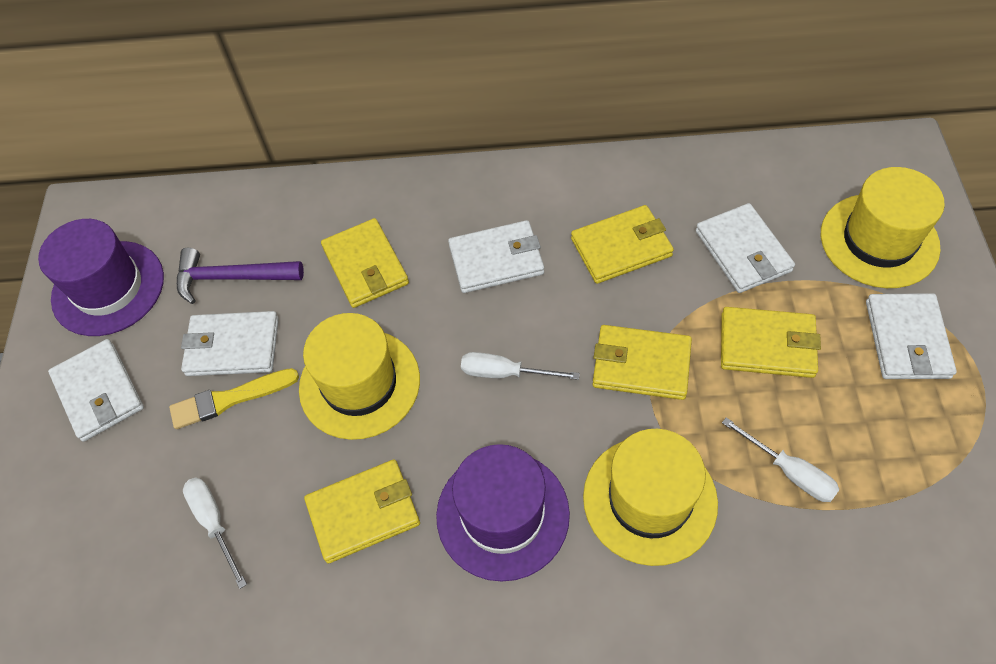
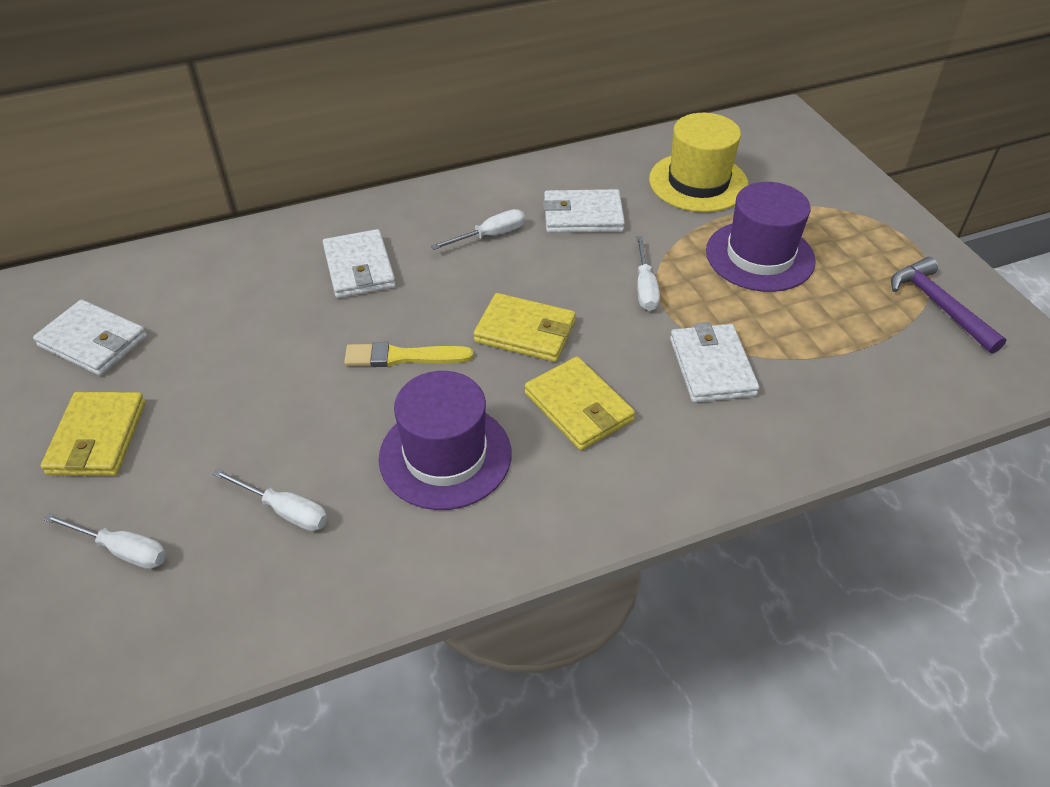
white screwdriver: 3 -> 4
white wallet: 5 -> 4
yellow hat: 3 -> 1
yellow wallet: 5 -> 3

